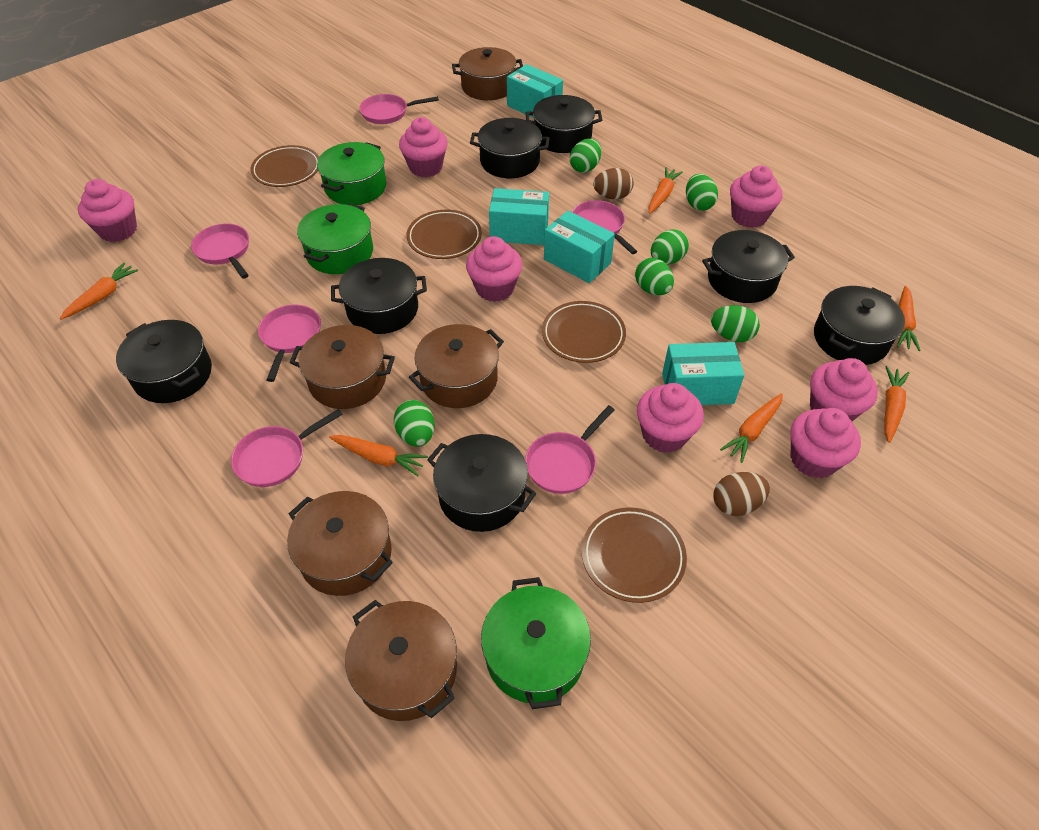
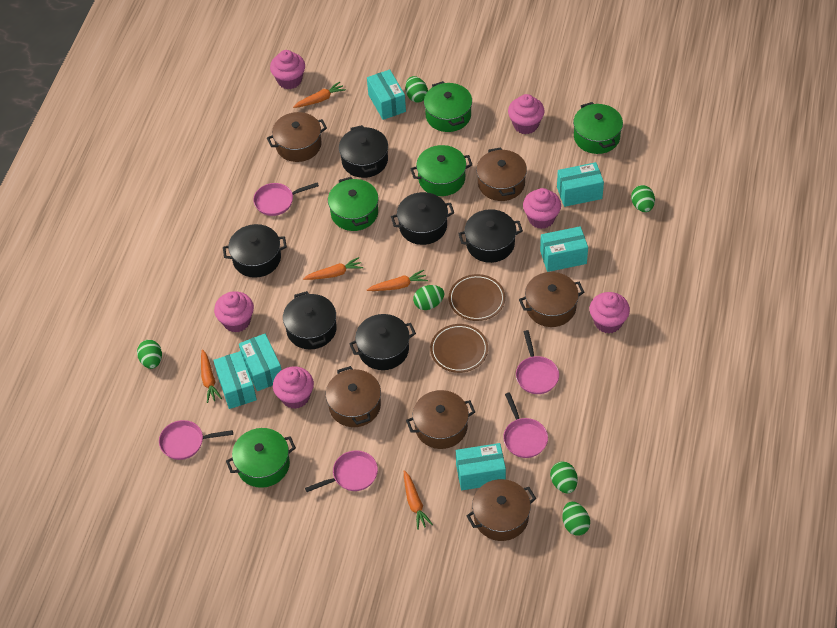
black pot: 7 -> 6
brown egg: 2 -> 0
brown plate: 4 -> 2
brown pot: 5 -> 6
green pot: 3 -> 5
orange carrot: 6 -> 5
pink cupcake: 7 -> 6
pink pan: 6 -> 5
turquoise box: 4 -> 6

